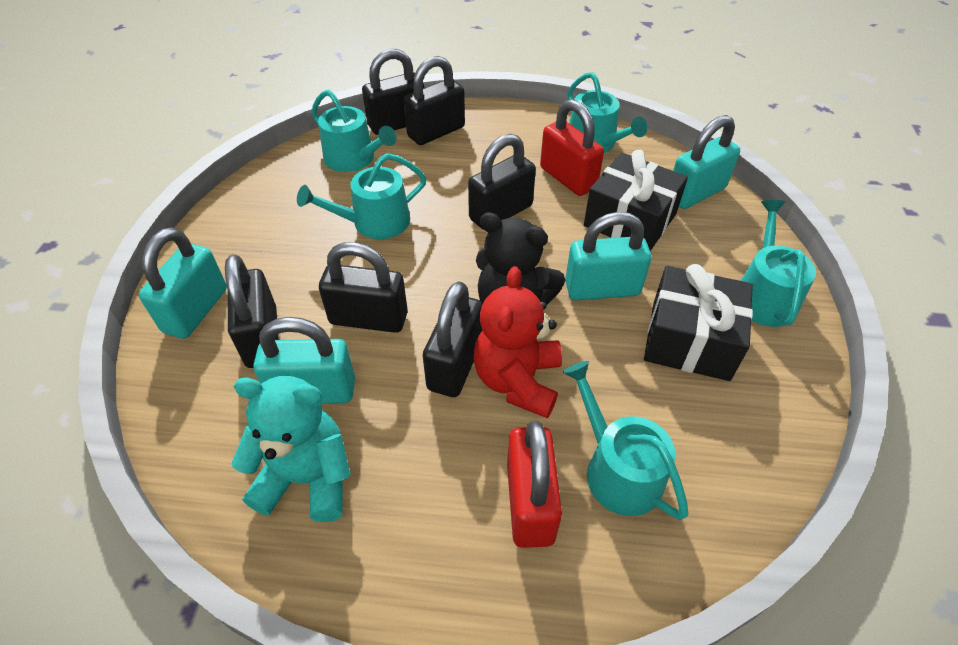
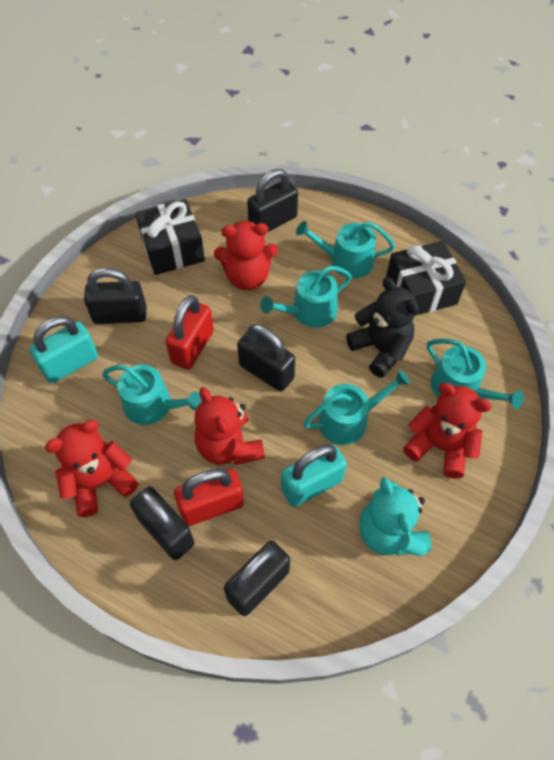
black padlock: 6 -> 5
red teddy bear: 1 -> 4
turquoise padlock: 4 -> 2

